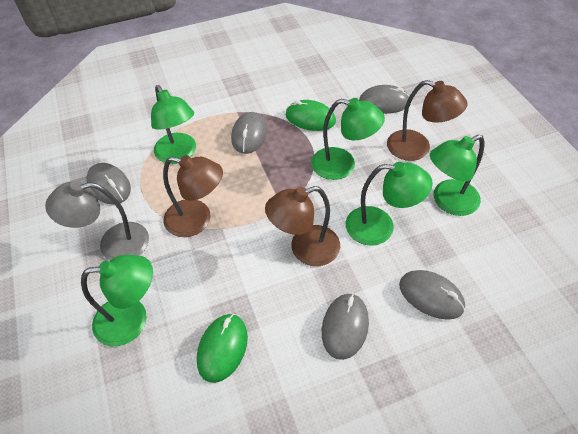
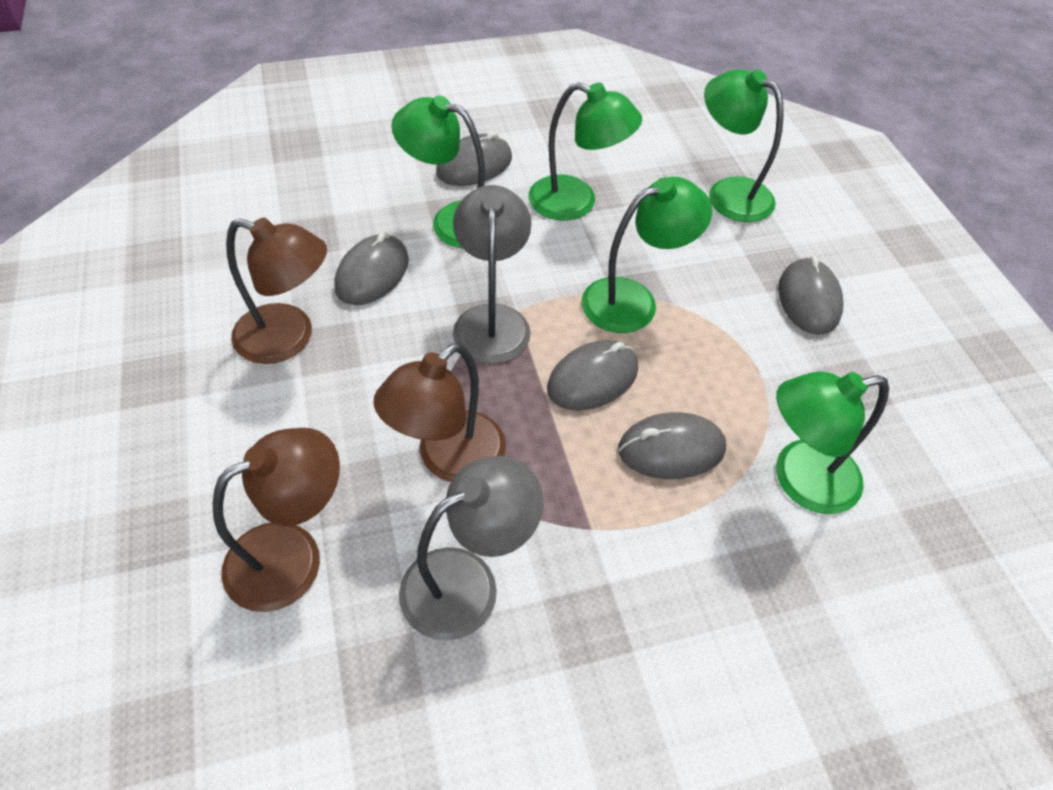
green mouse: 2 -> 0
grey lamp: 1 -> 2

